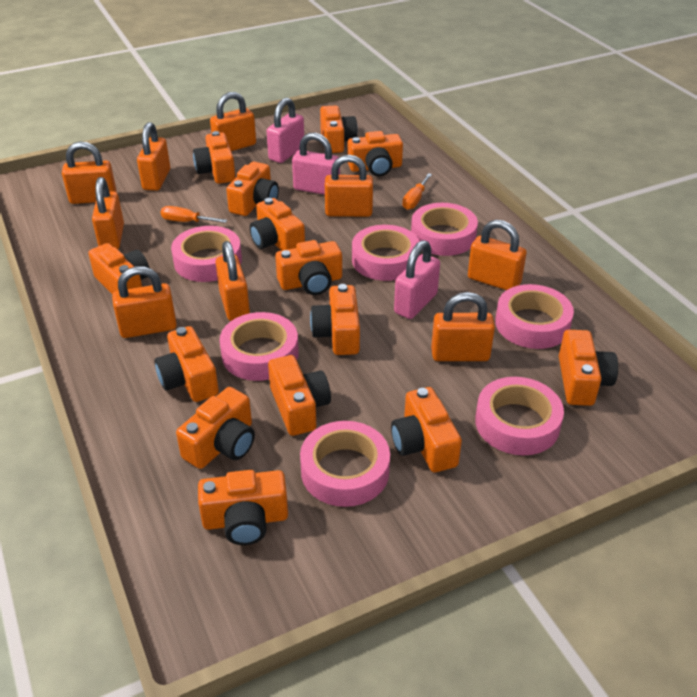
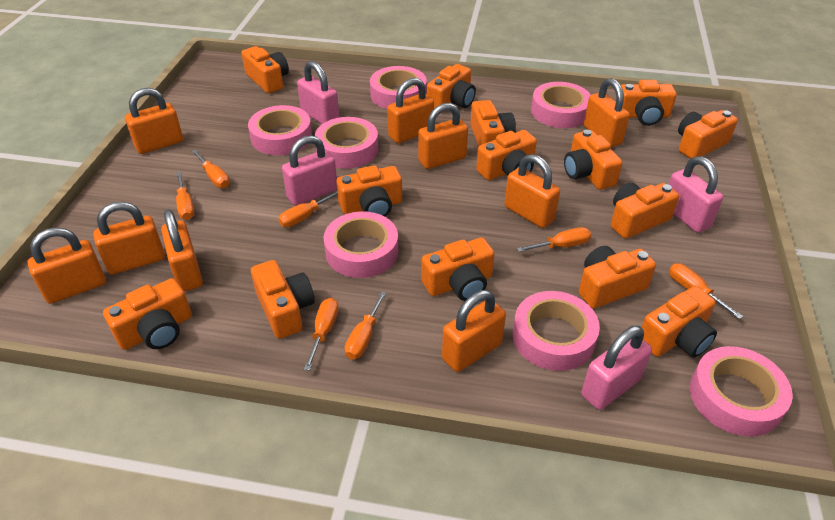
orange screwdriver: 2 -> 7
pink padlock: 3 -> 4

